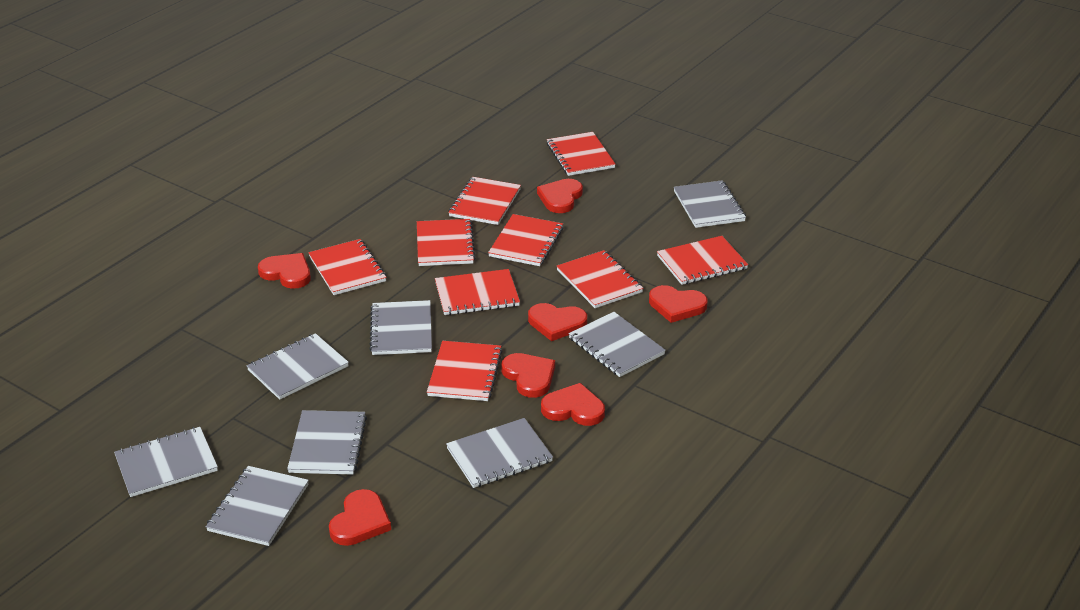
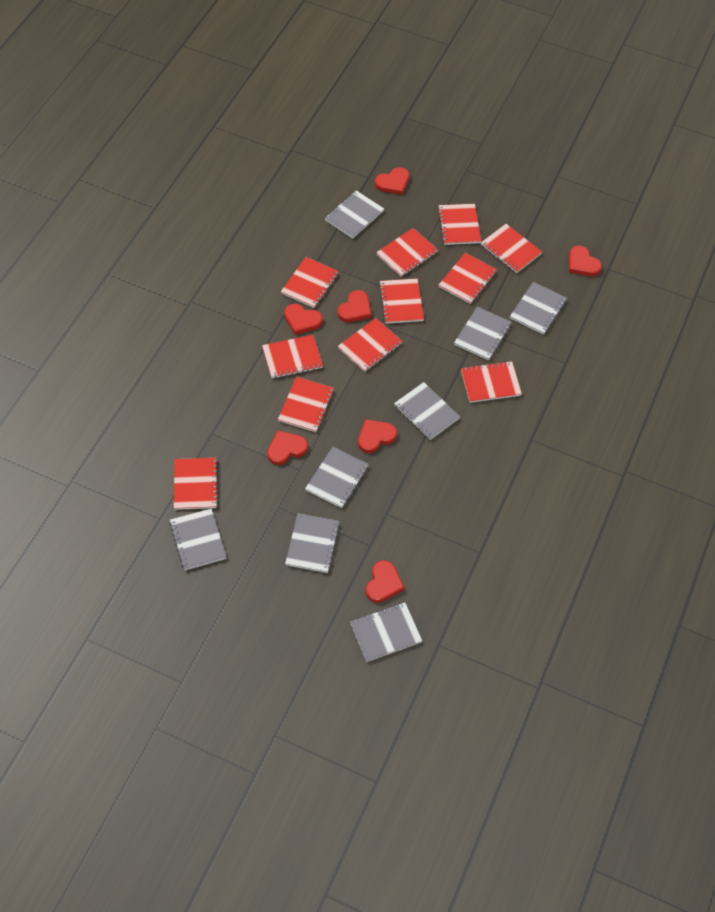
red notebook: 9 -> 11

